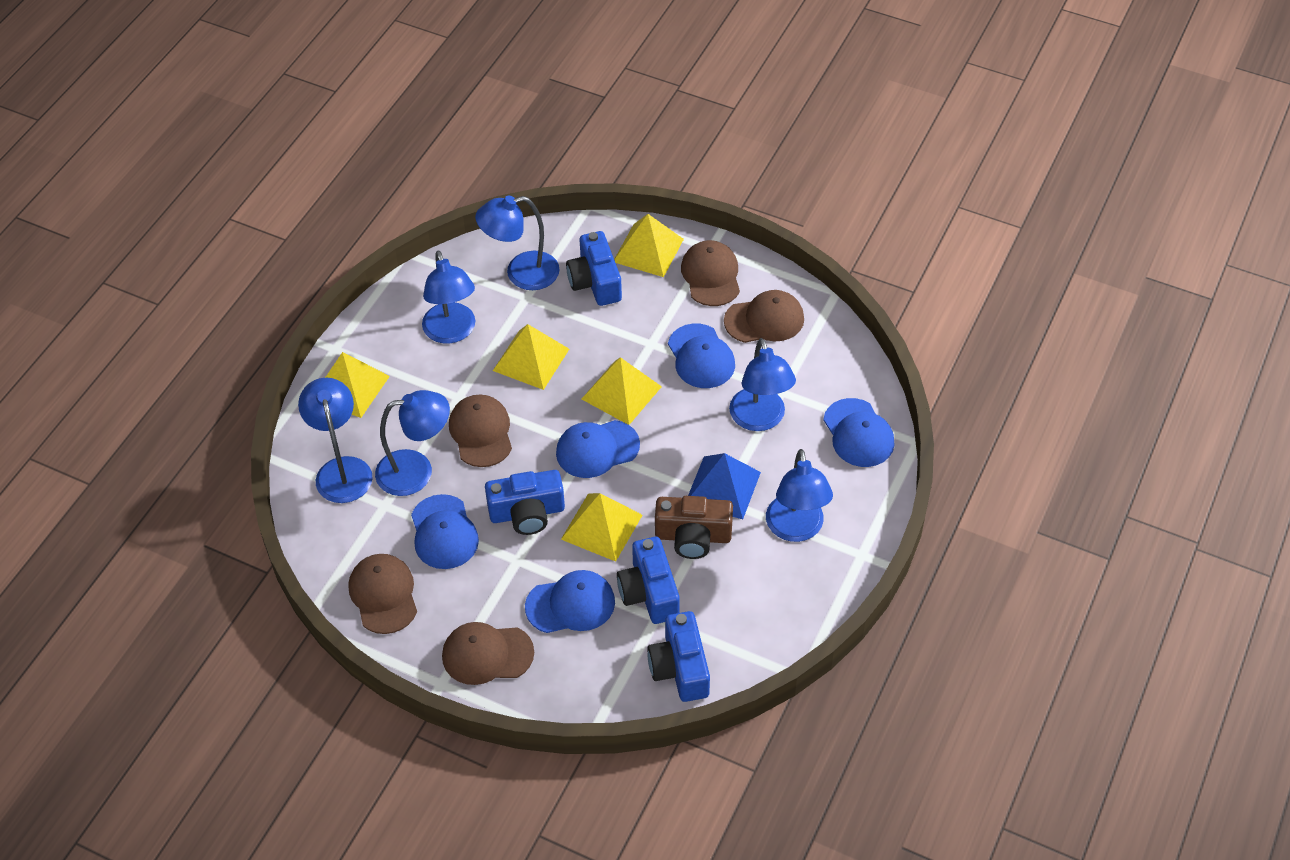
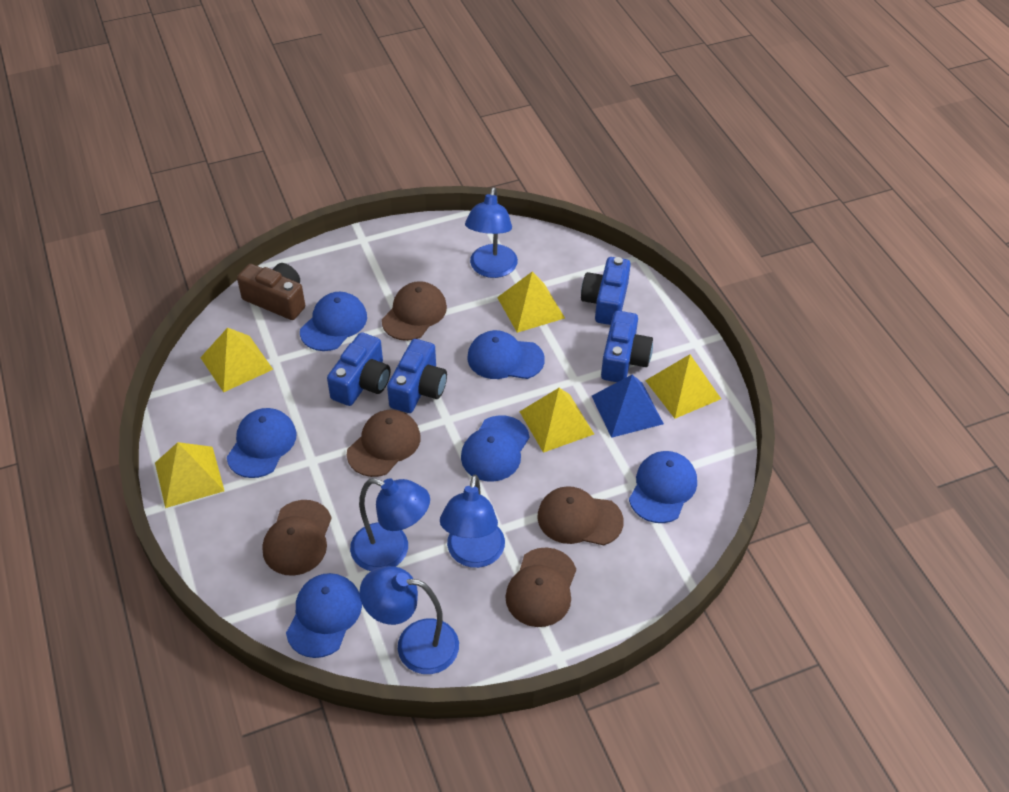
blue cap: 5 -> 6
blue lamp: 6 -> 4

